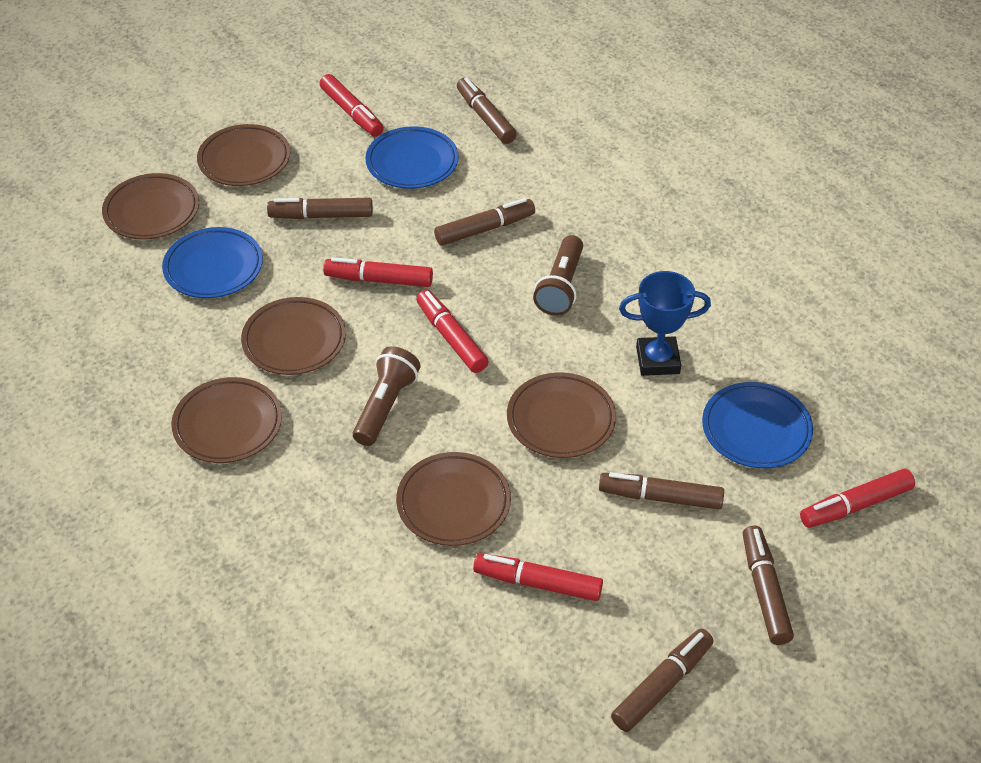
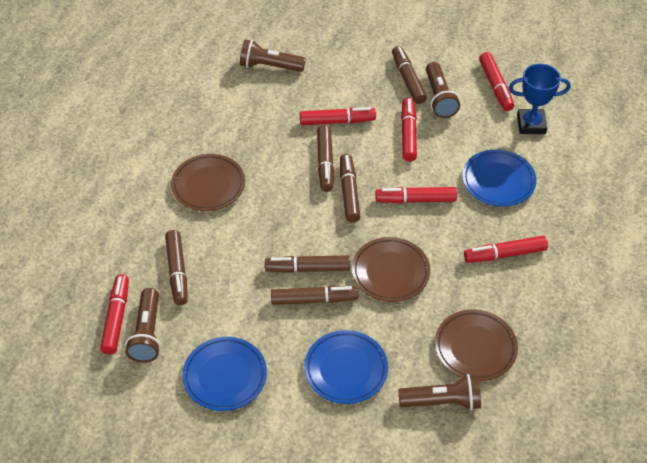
brown flashlight: 2 -> 4
brown plate: 6 -> 3
red marker: 5 -> 6

